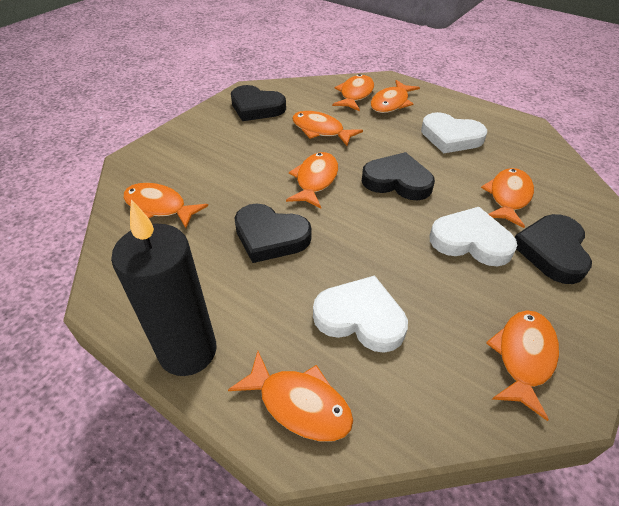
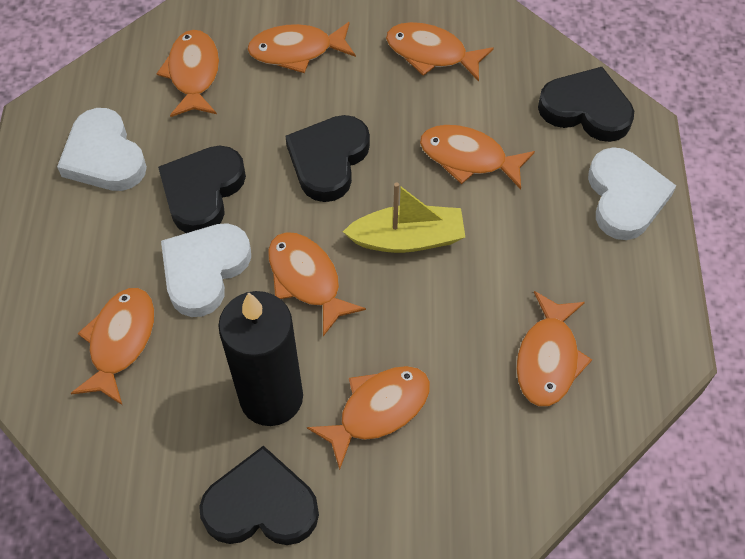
yellow boat: 0 -> 1

